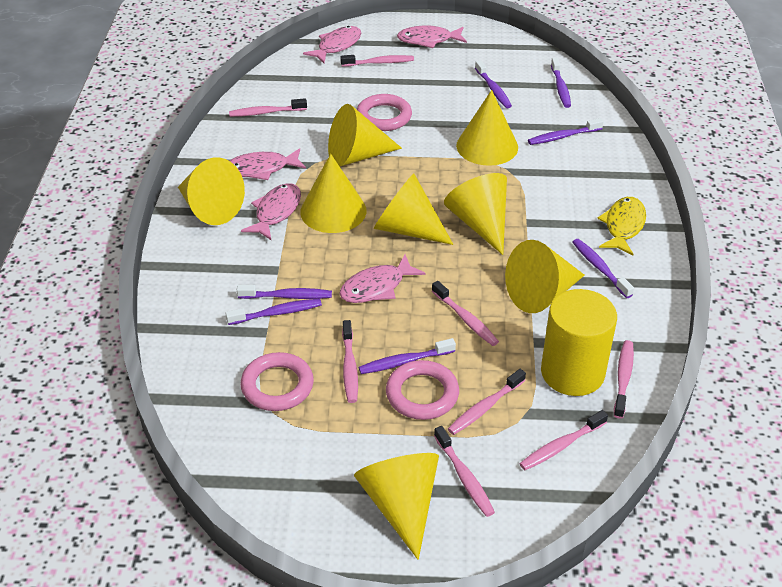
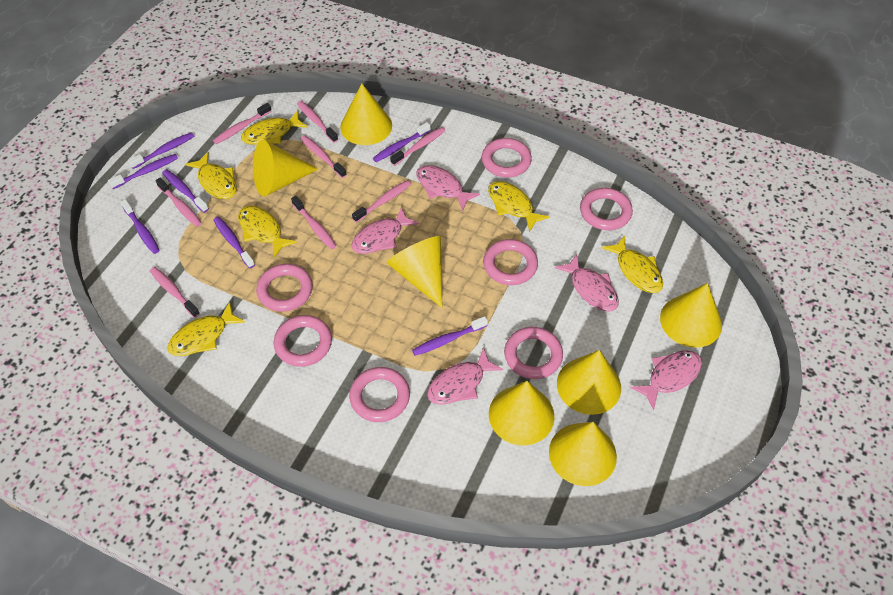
pink ring: 3 -> 7
yellow cone: 8 -> 7
yellow cylinder: 1 -> 0
yellow fish: 1 -> 6

